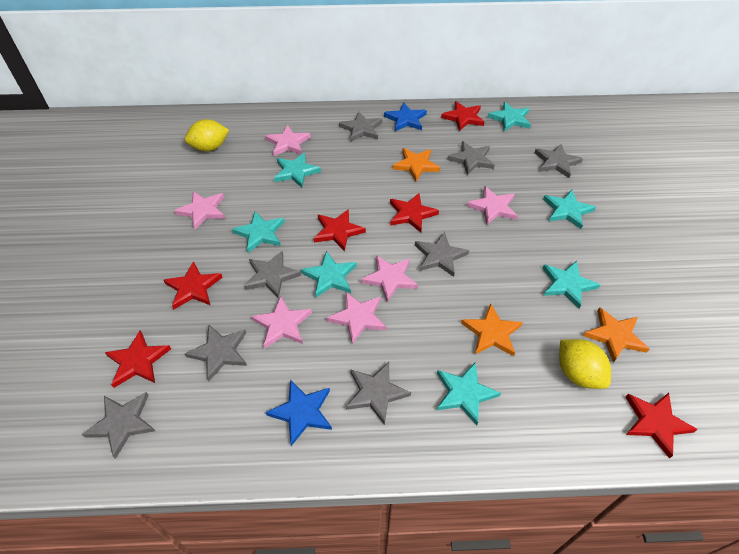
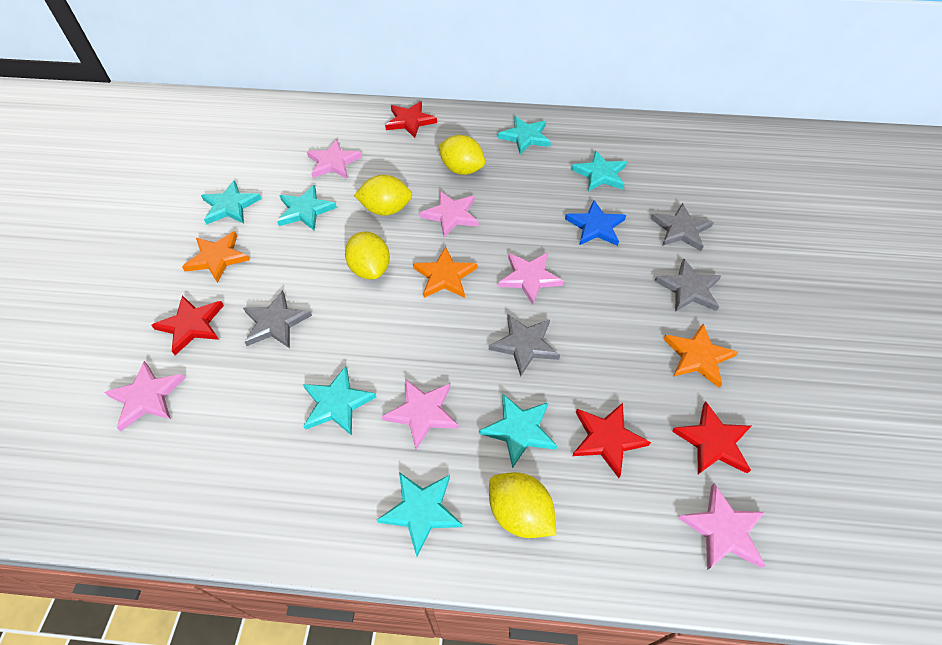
blue star: 2 -> 1
grey star: 8 -> 4
red star: 6 -> 4
yellow lemon: 2 -> 4

